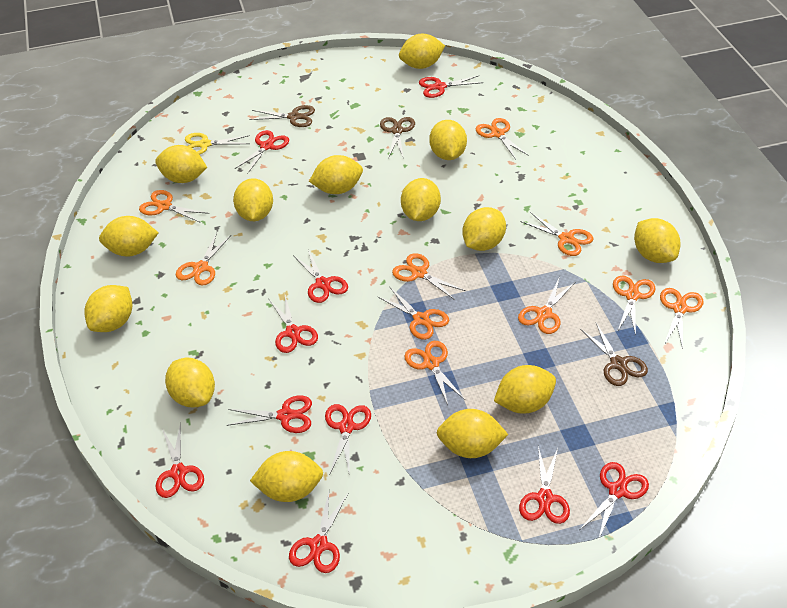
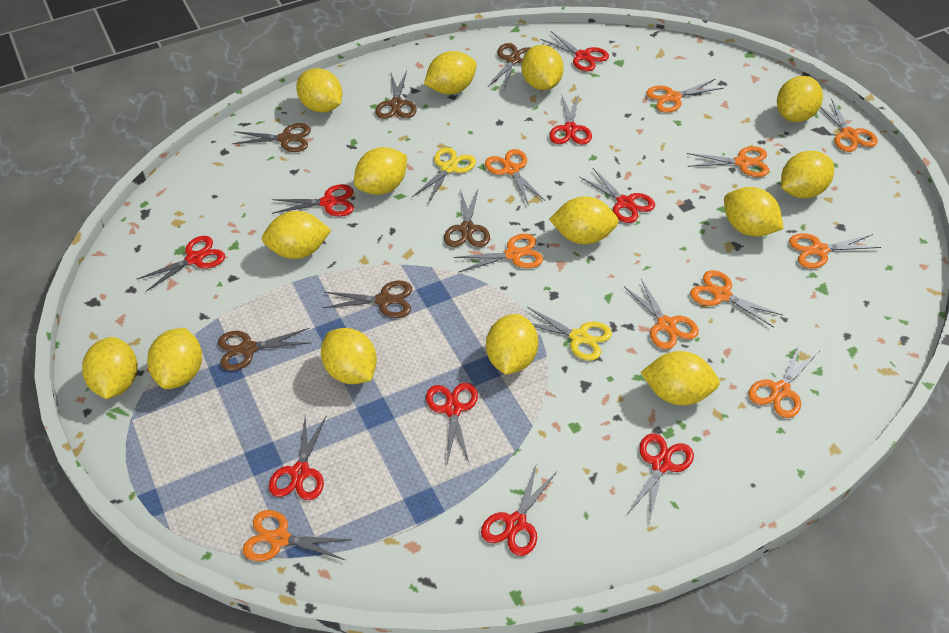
brown scissors: 3 -> 6
red scissors: 10 -> 9
yellow scissors: 1 -> 2

